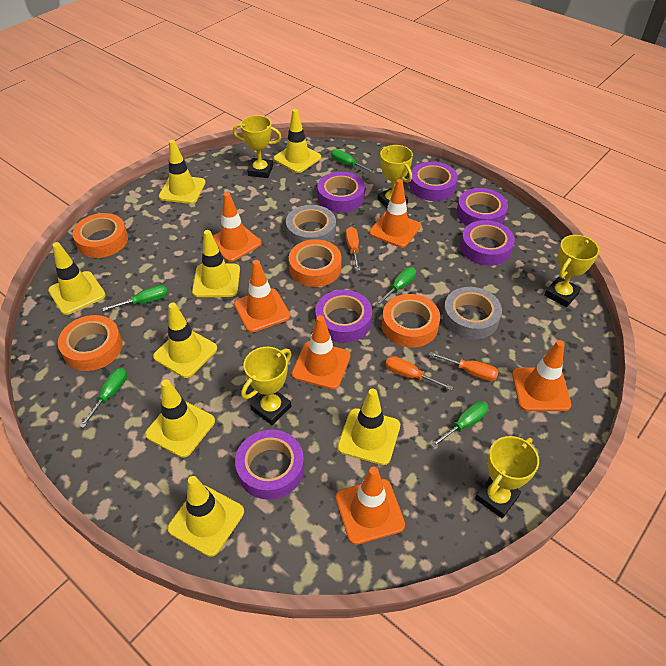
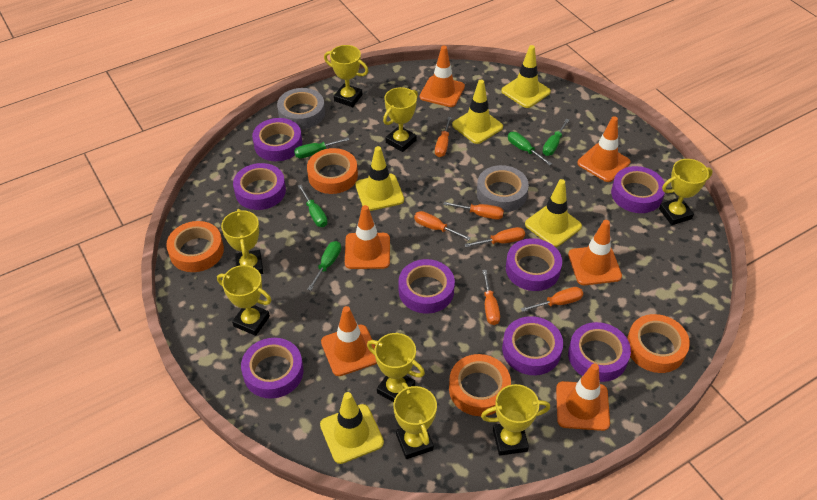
orange screwdriver: 3 -> 6
purple tape: 6 -> 8
yellow traffic cone: 8 -> 5
yellow trophy: 5 -> 8

